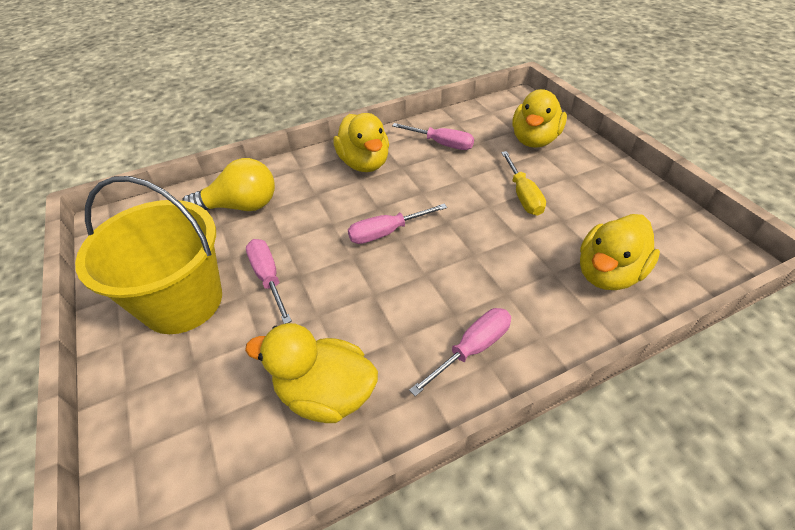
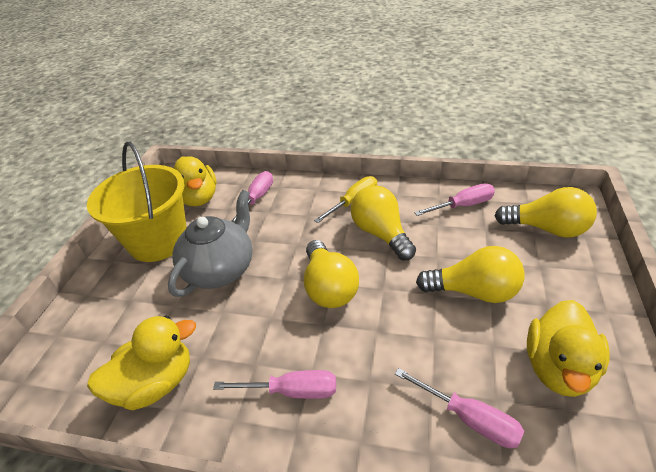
grey teapot: 0 -> 1
yellow duck: 4 -> 3
yellow light bulb: 1 -> 4

